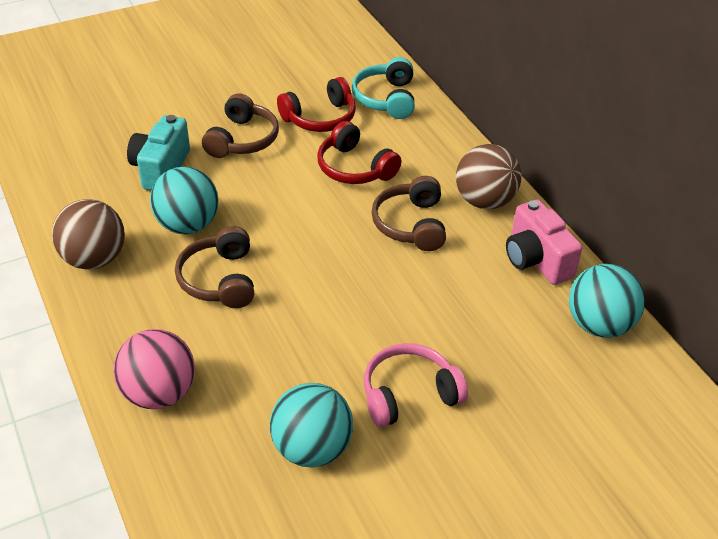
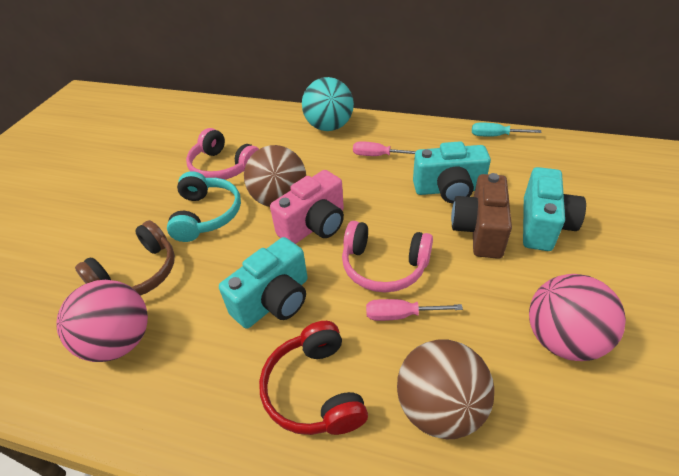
brown camera: 0 -> 1
brown headphones: 3 -> 1
pink ball: 1 -> 2
pink headphones: 1 -> 2
pink screwdriver: 0 -> 2
red headphones: 2 -> 1
turquoise ball: 3 -> 1
turquoise camera: 1 -> 3
turquoise screwdriver: 0 -> 1

